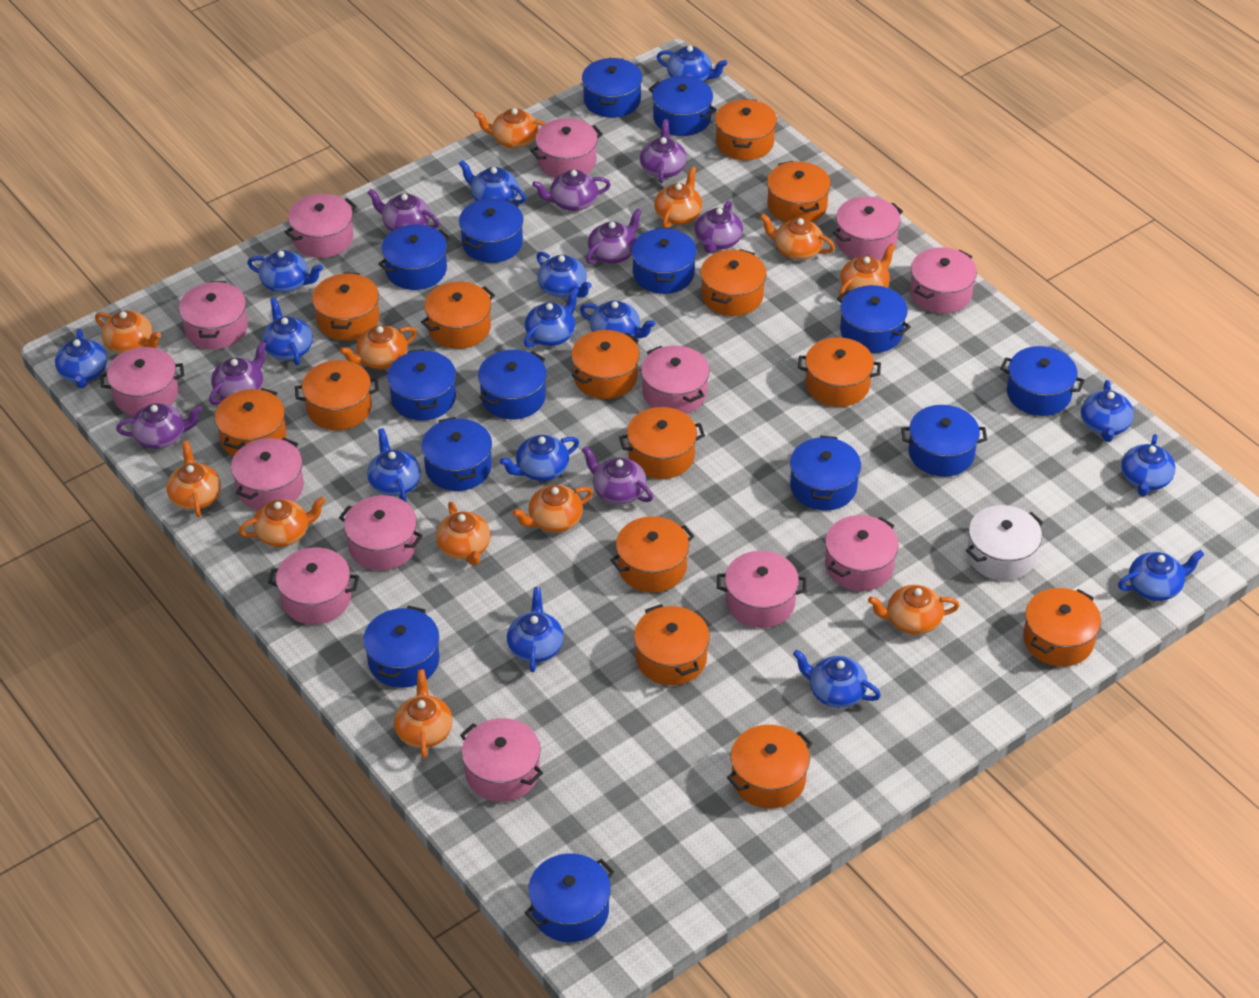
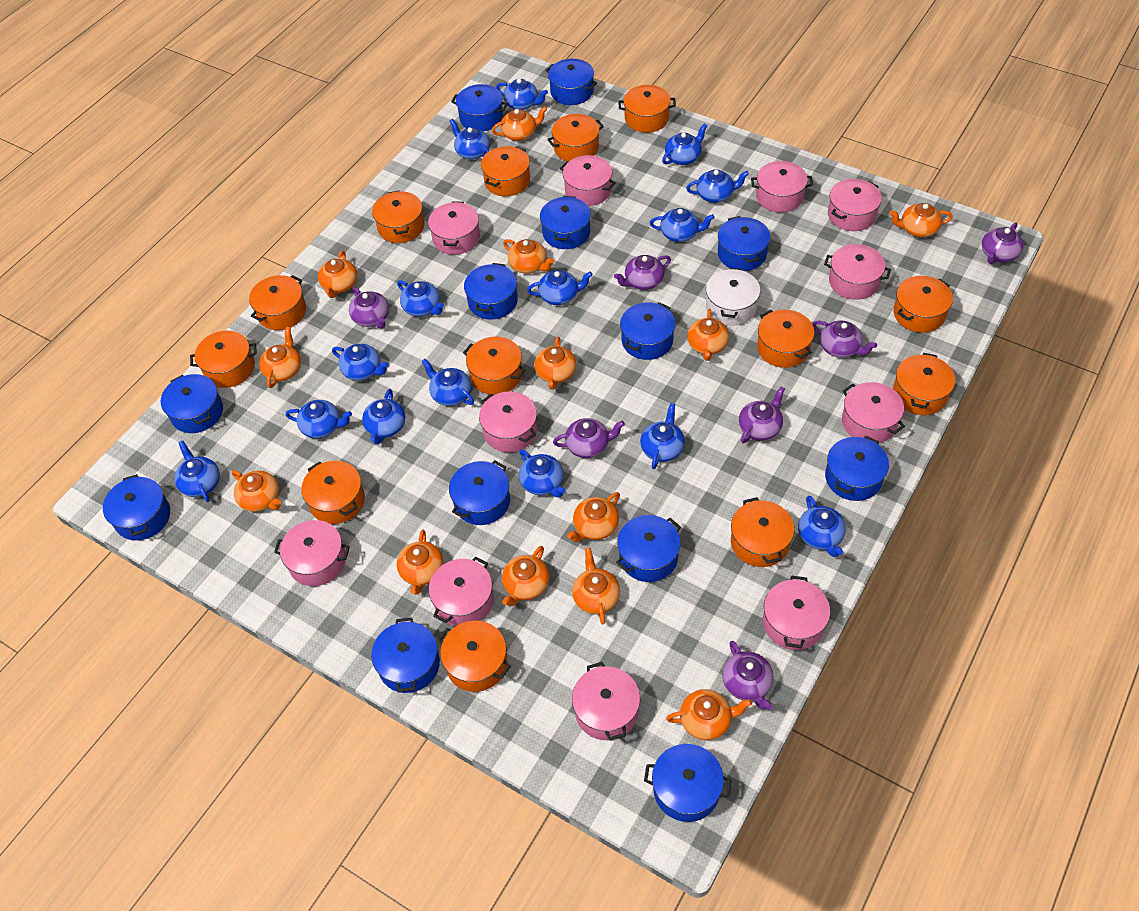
blue pot: 14 -> 13
orange pot: 14 -> 13
orange teapot: 12 -> 13
pink pot: 13 -> 11
purple teapot: 8 -> 7

